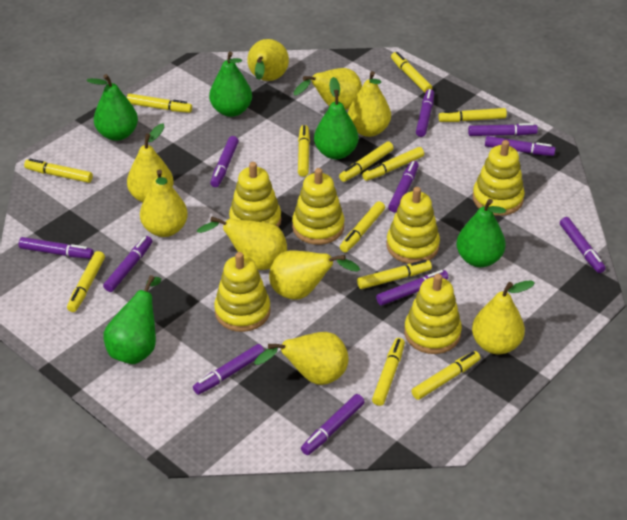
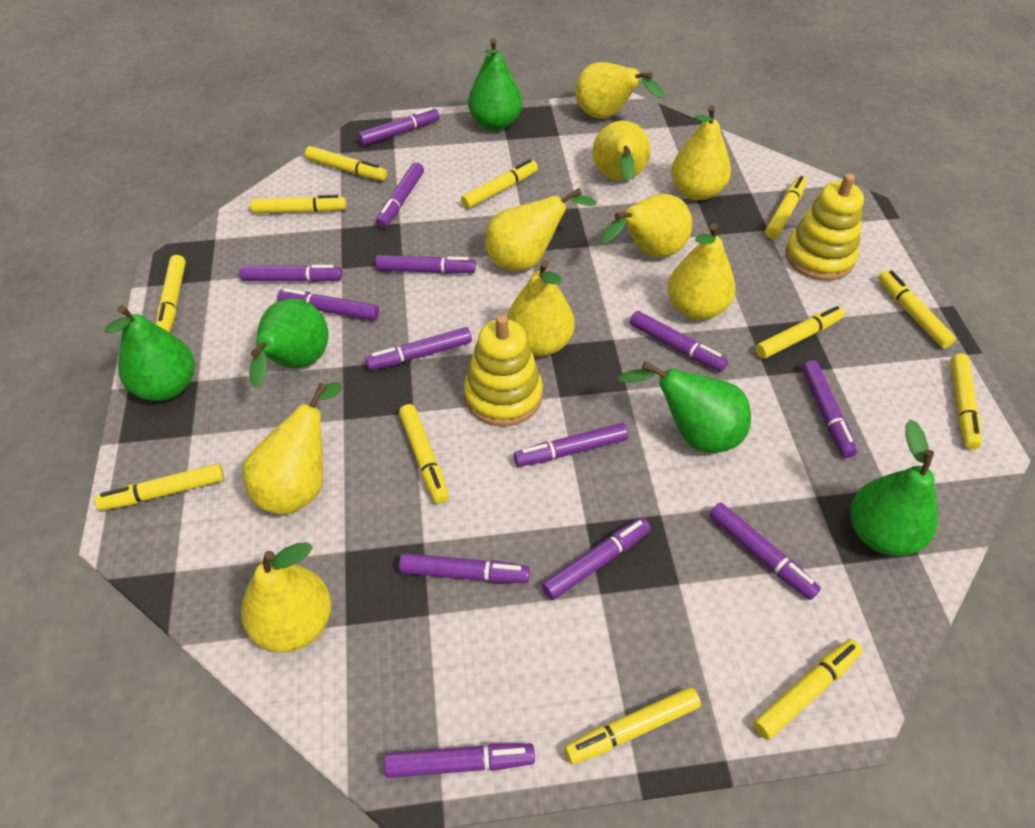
purple marker: 11 -> 13
yellow stacking toy: 6 -> 2

